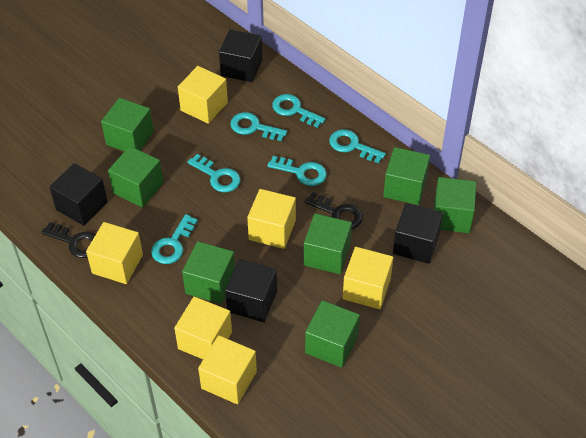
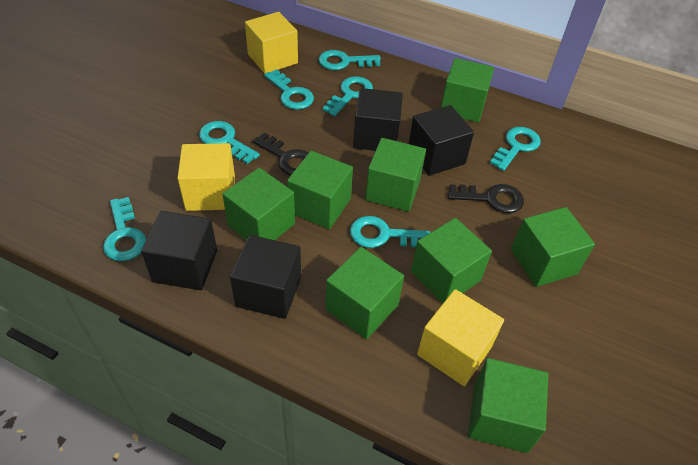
green cube: 7 -> 8
turquoise key: 6 -> 7
yellow cube: 6 -> 3

